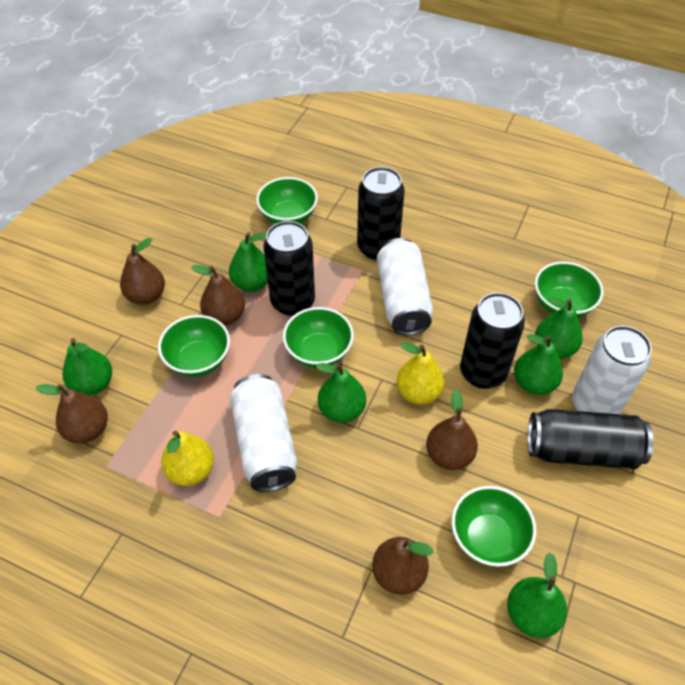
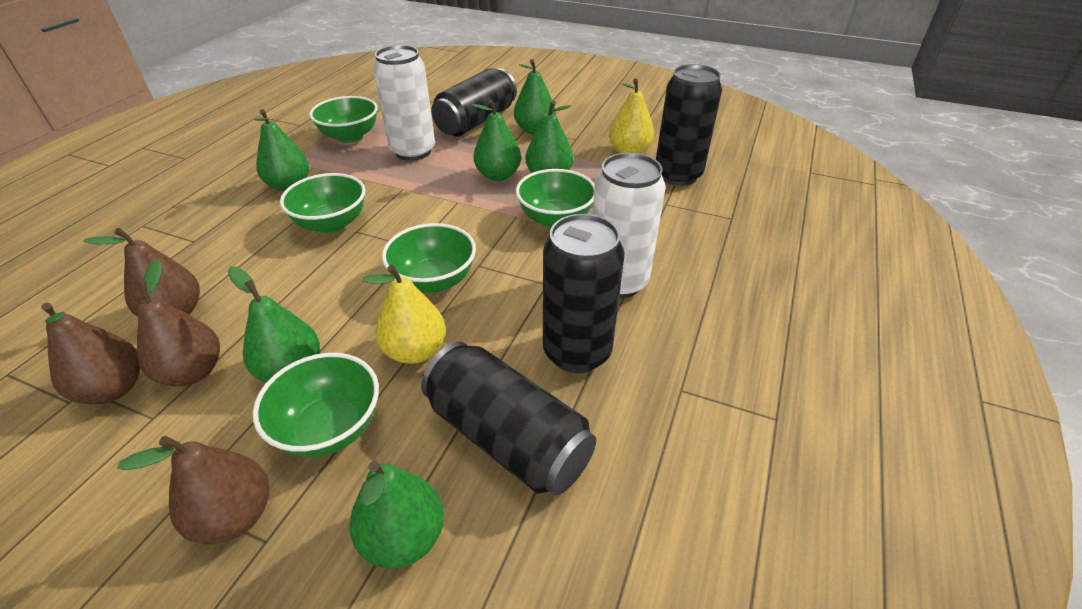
brown pear: 5 -> 4
white can: 3 -> 2

